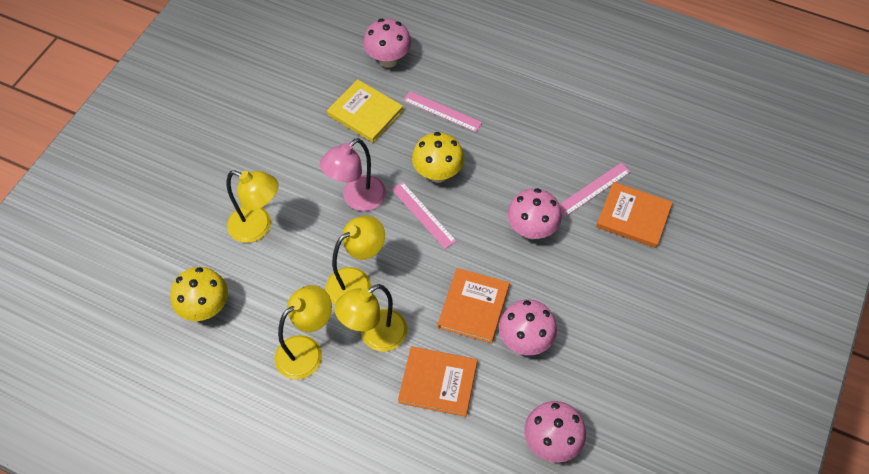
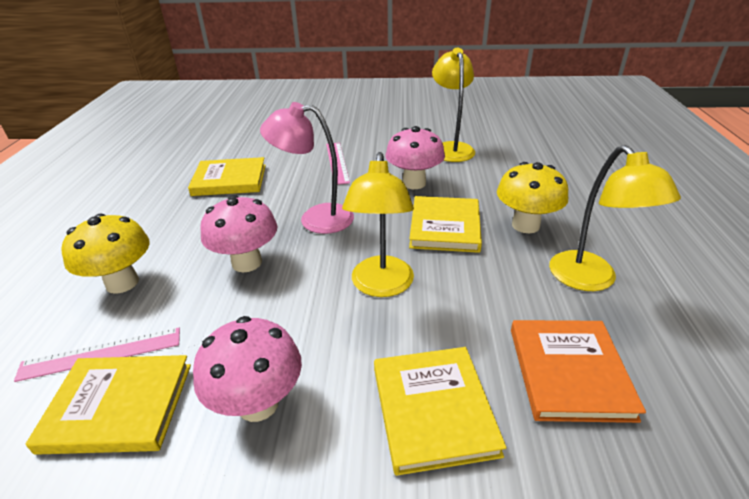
orange book: 3 -> 1
pink mushroom: 4 -> 3
pink ruler: 3 -> 2
yellow book: 1 -> 4
yellow lamp: 4 -> 3

